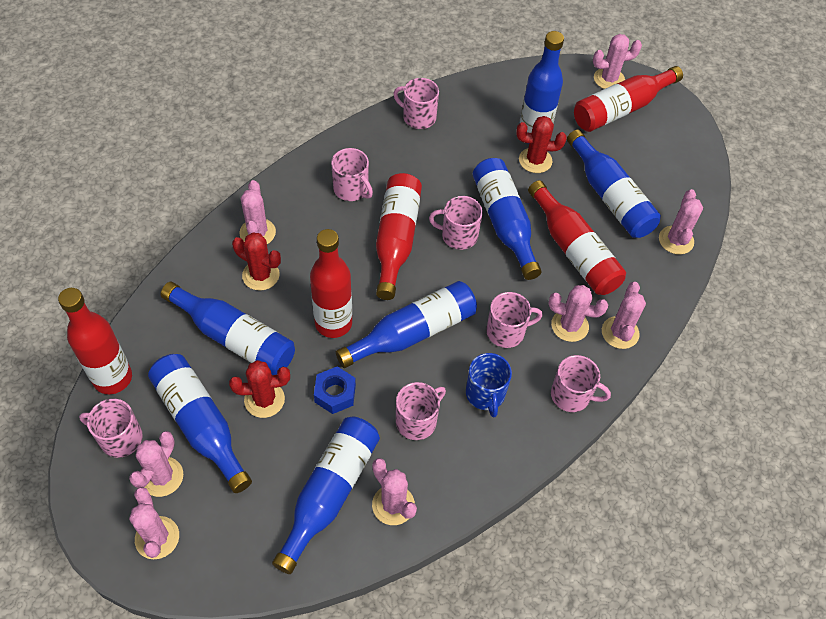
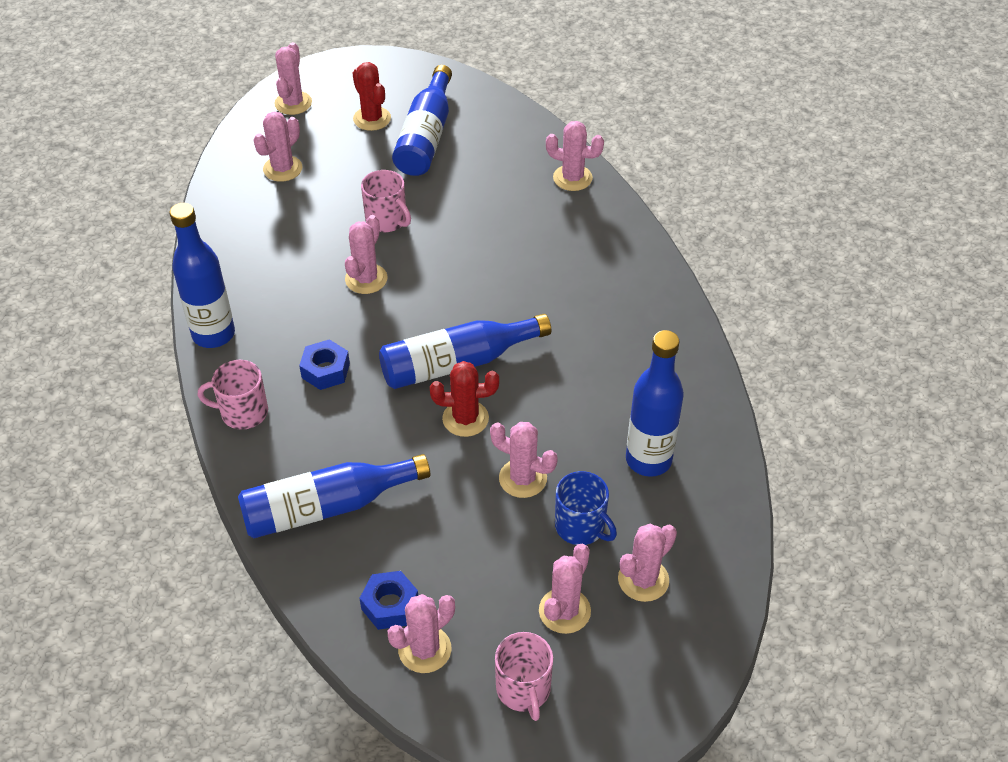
blue bottle: 7 -> 5
blue nut: 1 -> 2
pink mug: 7 -> 3
red bottle: 5 -> 0
red cactus: 3 -> 2

